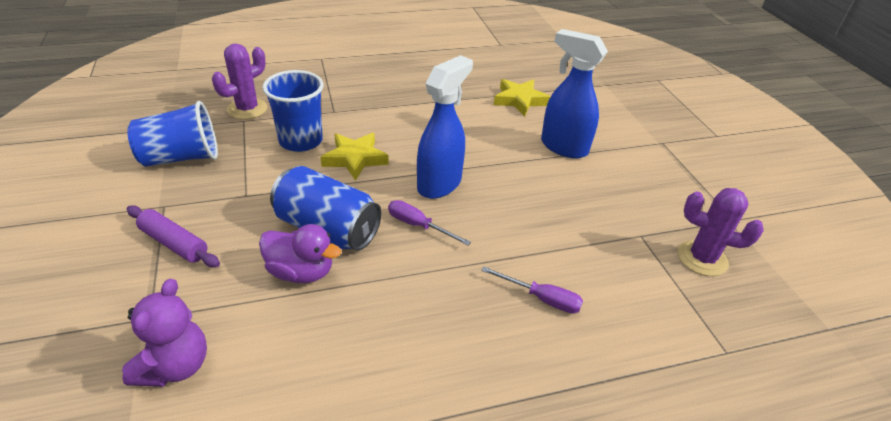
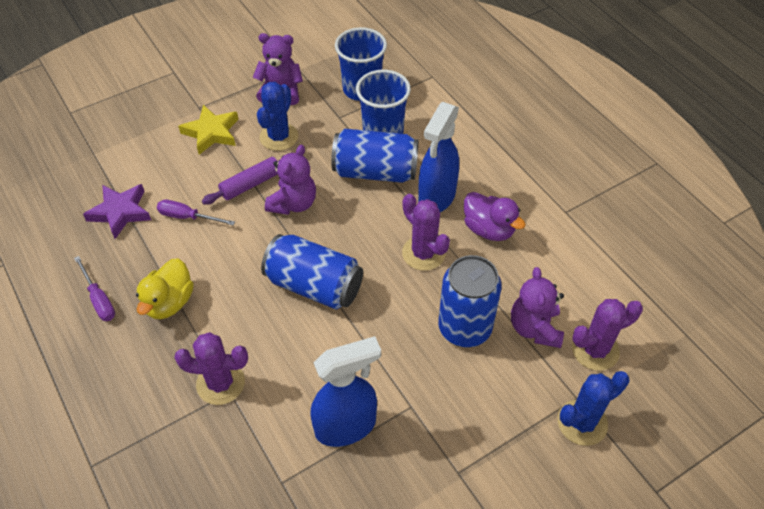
blue cactus: 0 -> 2
blue can: 1 -> 3
purple cactus: 2 -> 3
purple star: 0 -> 1
purple teddy bear: 1 -> 3
yellow duck: 0 -> 1
yellow star: 2 -> 1

